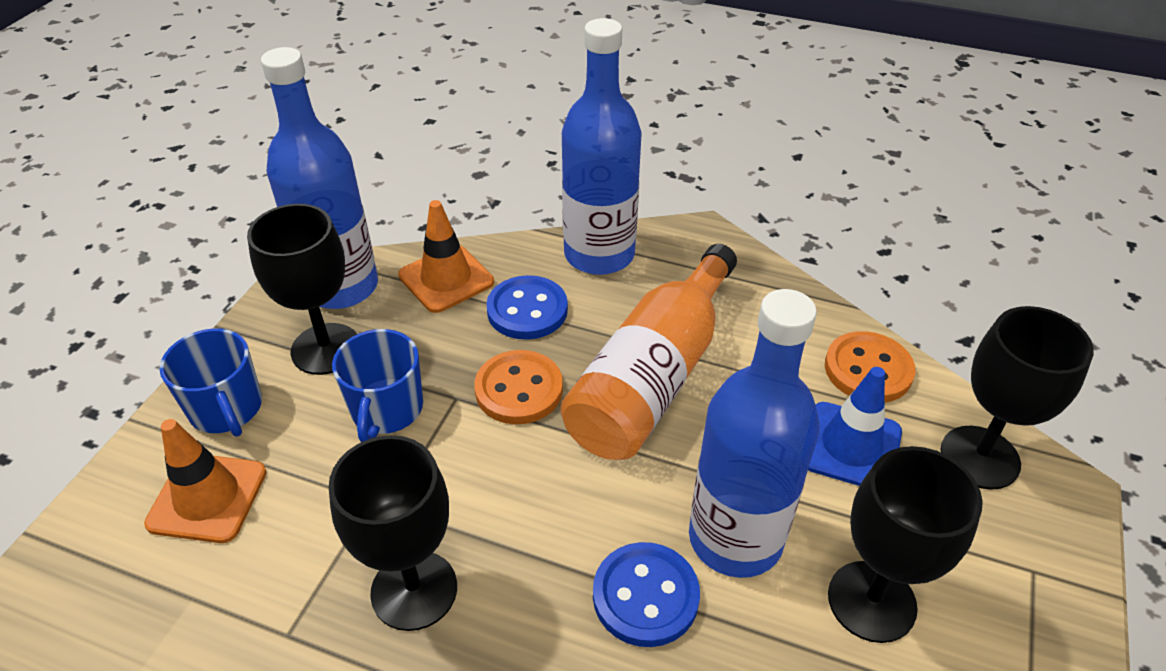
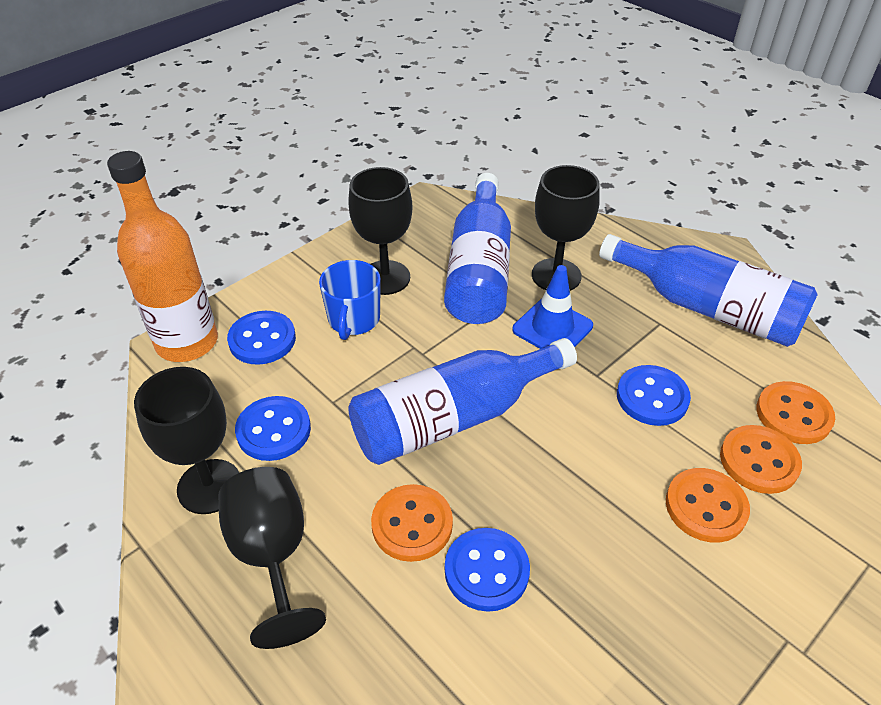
blue button: 2 -> 4
blue mug: 2 -> 1
orange button: 2 -> 4
orange traffic cone: 2 -> 0

